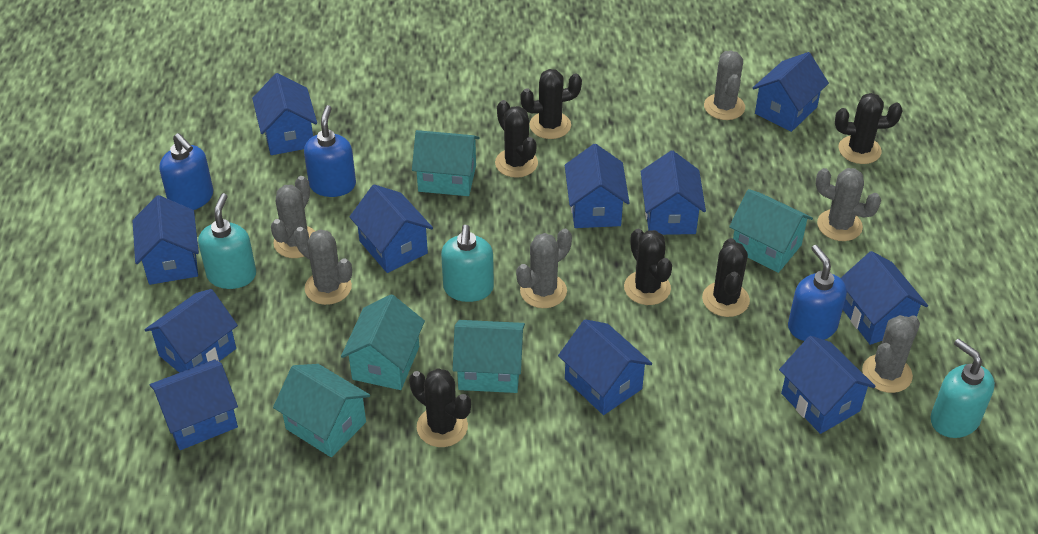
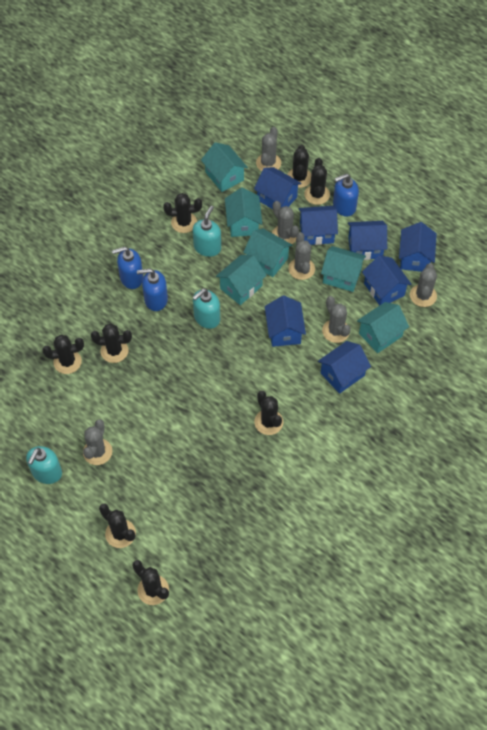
black cactus: 6 -> 8
blue house: 11 -> 7
turquoise house: 5 -> 6

